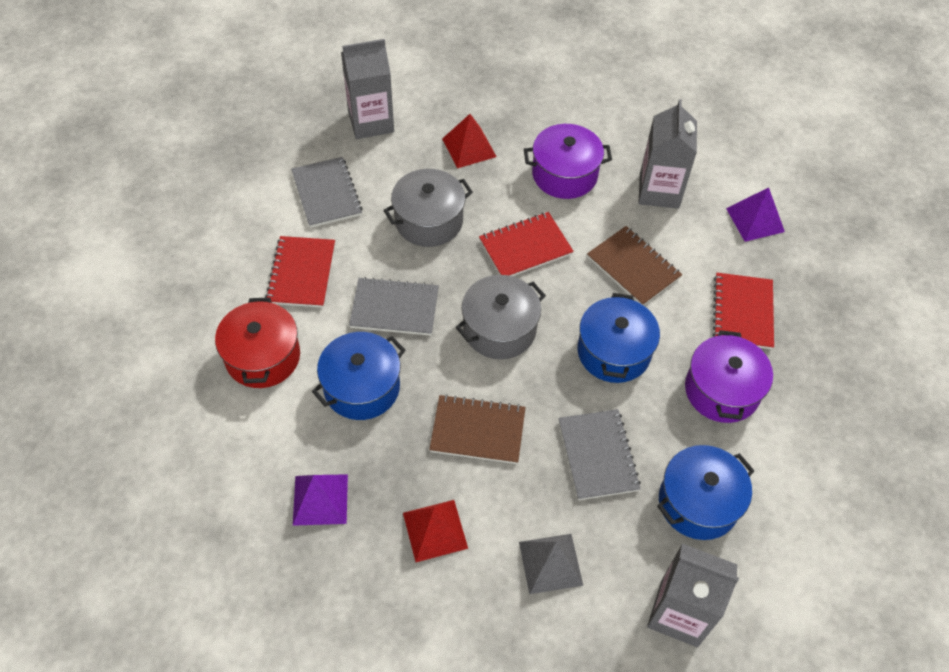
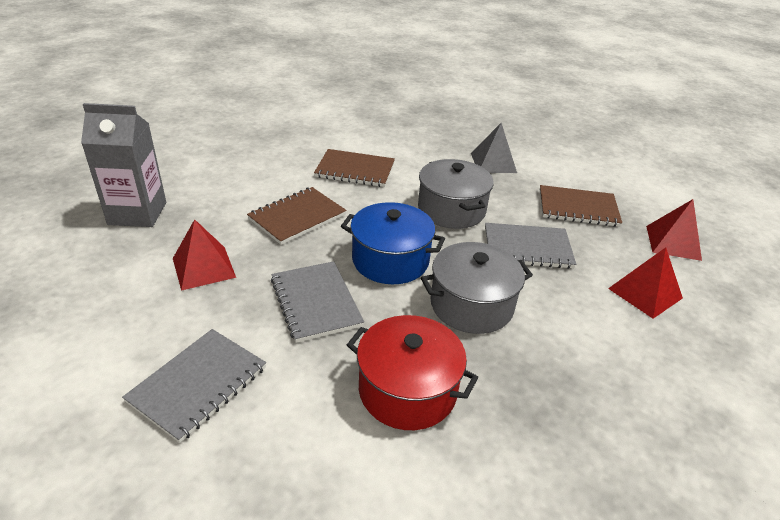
blue pot: 3 -> 1
brown notebook: 2 -> 3
grey carton: 3 -> 1
purple pot: 2 -> 0
purple pyramid: 2 -> 0
red notebook: 3 -> 0
red pyramid: 2 -> 3

